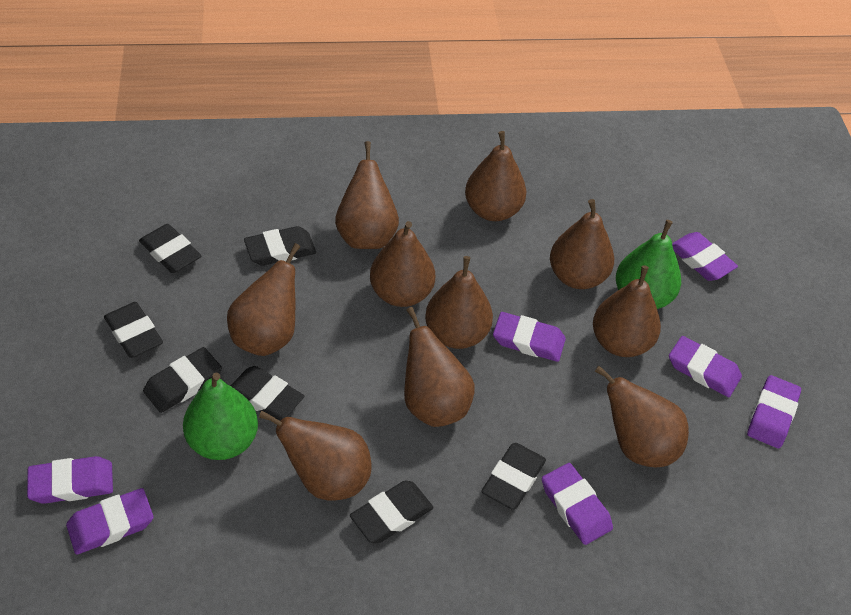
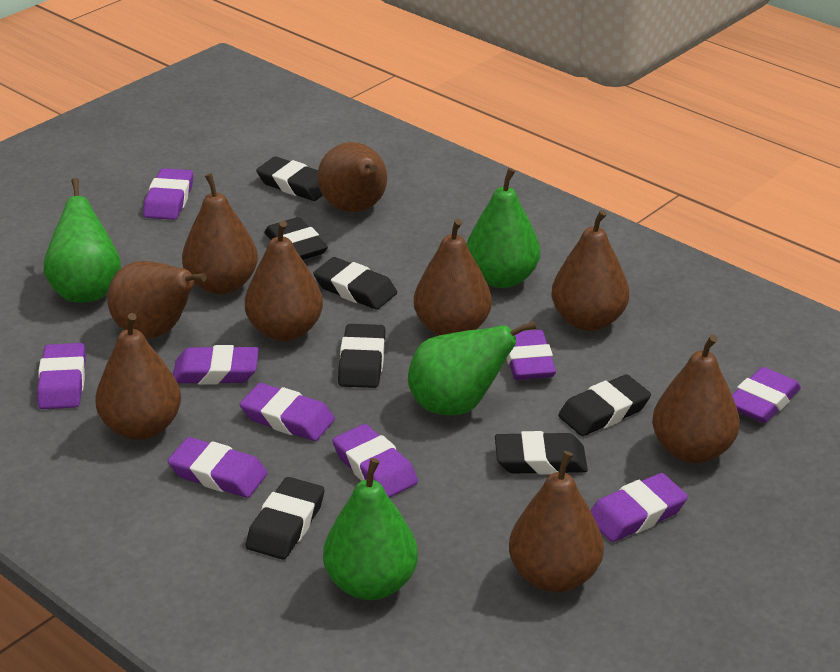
brown pear: 10 -> 9
green pear: 2 -> 4
purple eraser: 7 -> 9

